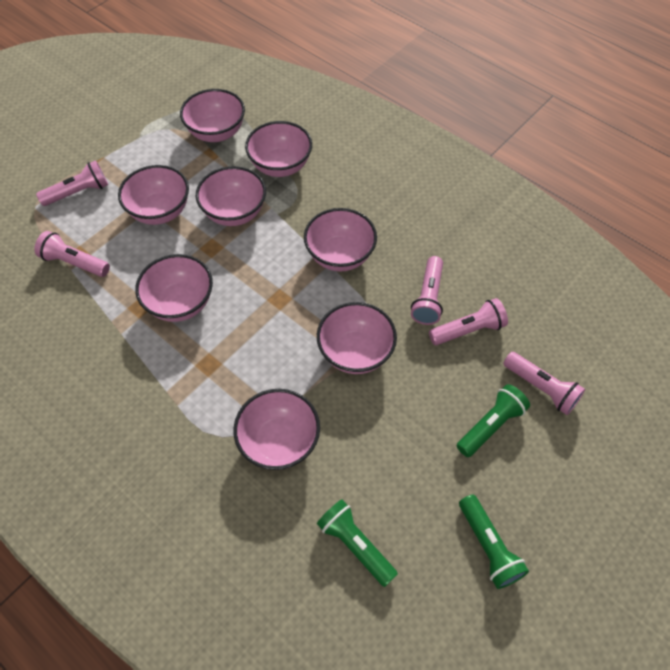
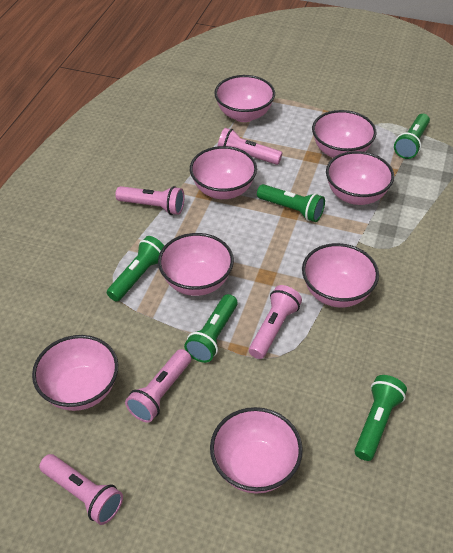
green flashlight: 3 -> 5

